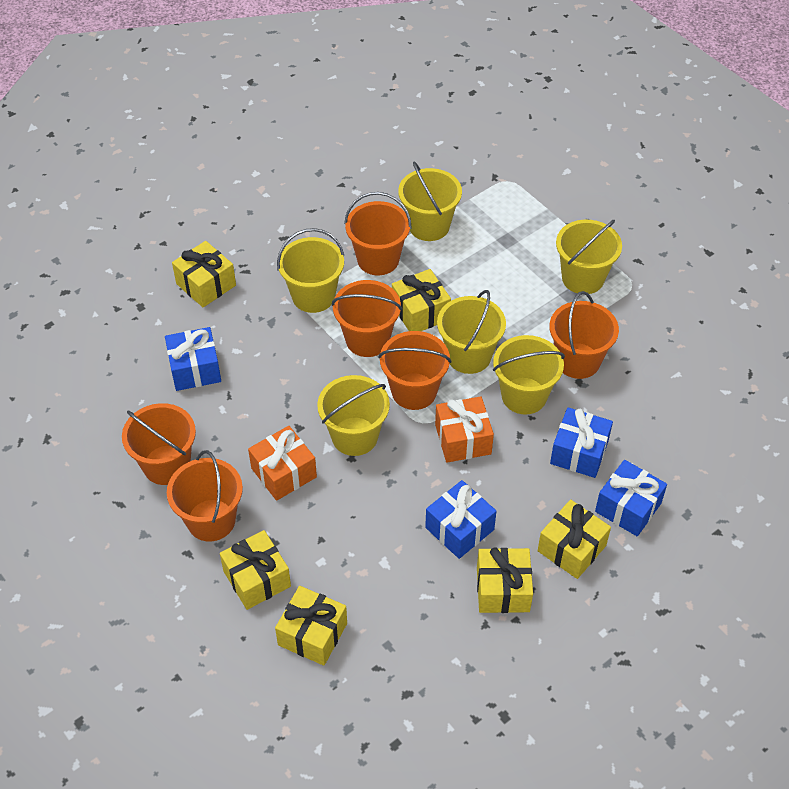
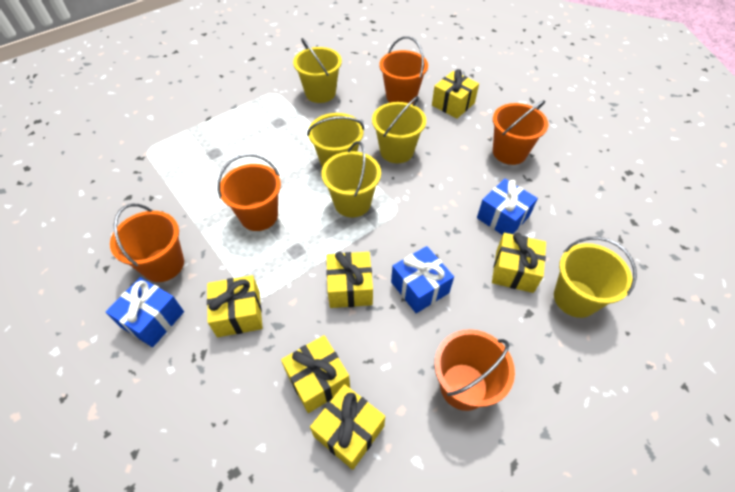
blue gift: 4 -> 3
orange bucket: 6 -> 5
orange gift: 2 -> 0
yellow bucket: 6 -> 5

